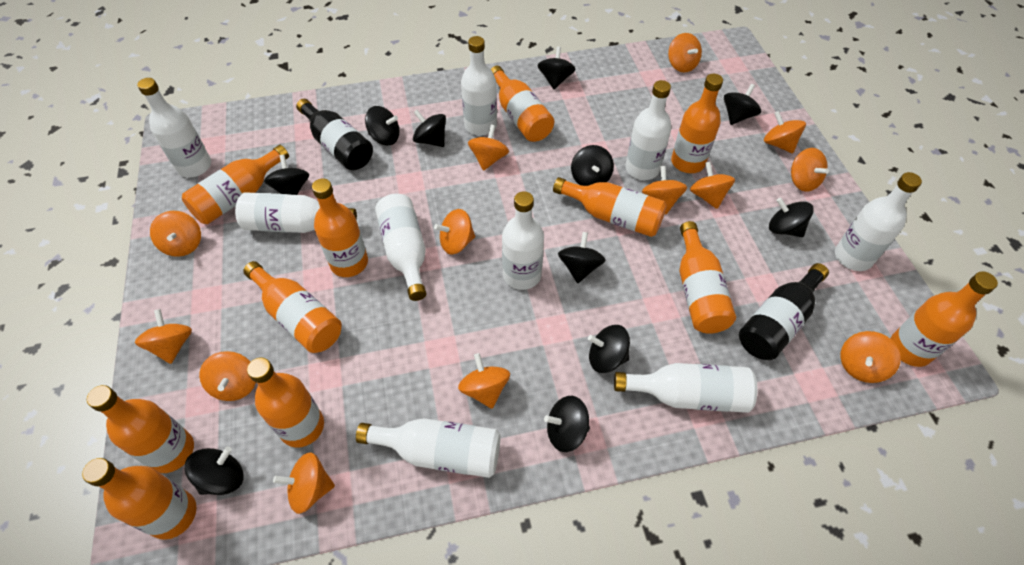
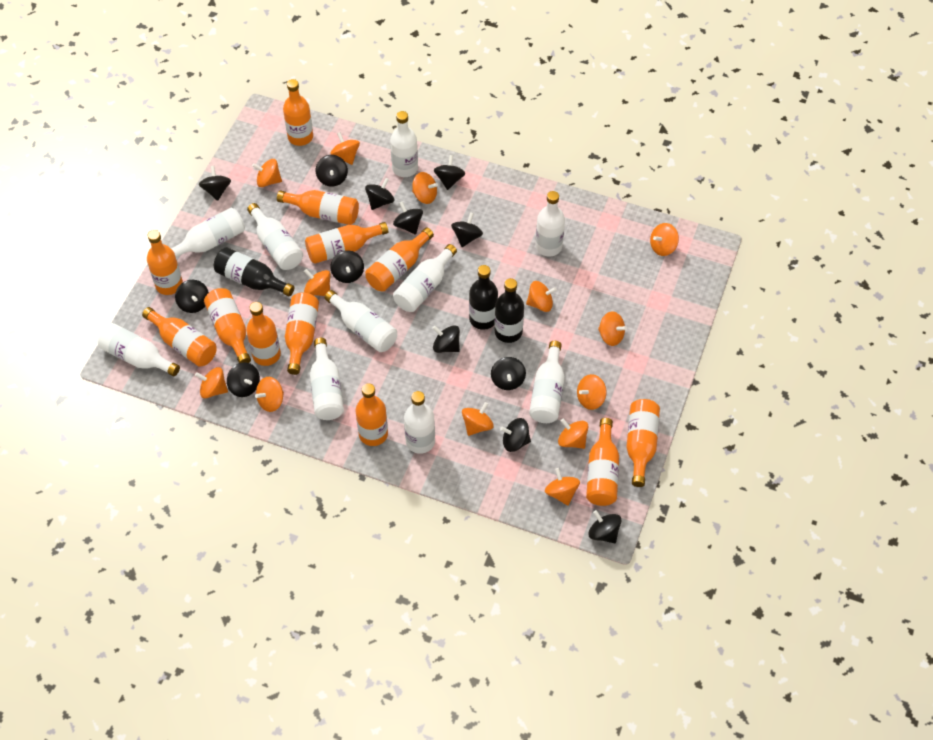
black bottle: 2 -> 3
black spinning top: 11 -> 13
orange bottle: 11 -> 12
white bottle: 9 -> 10

